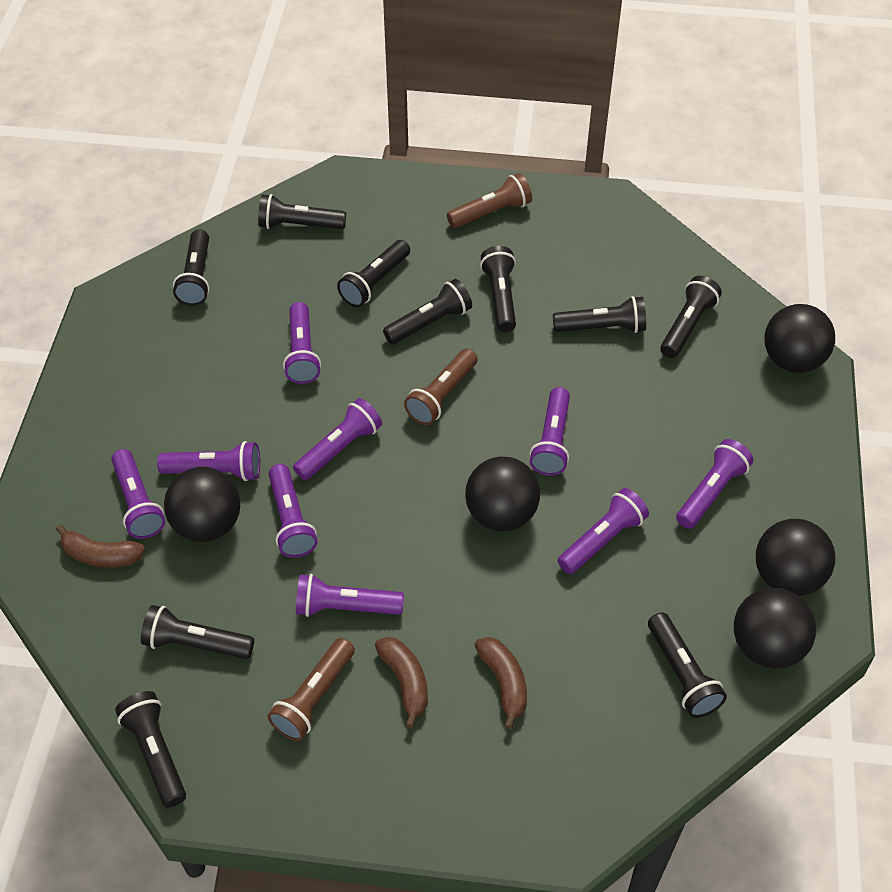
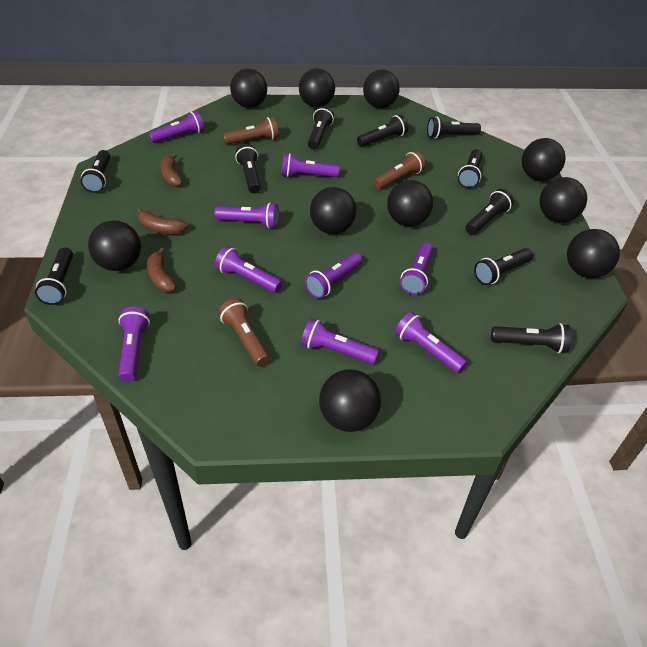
black ball: 5 -> 10

